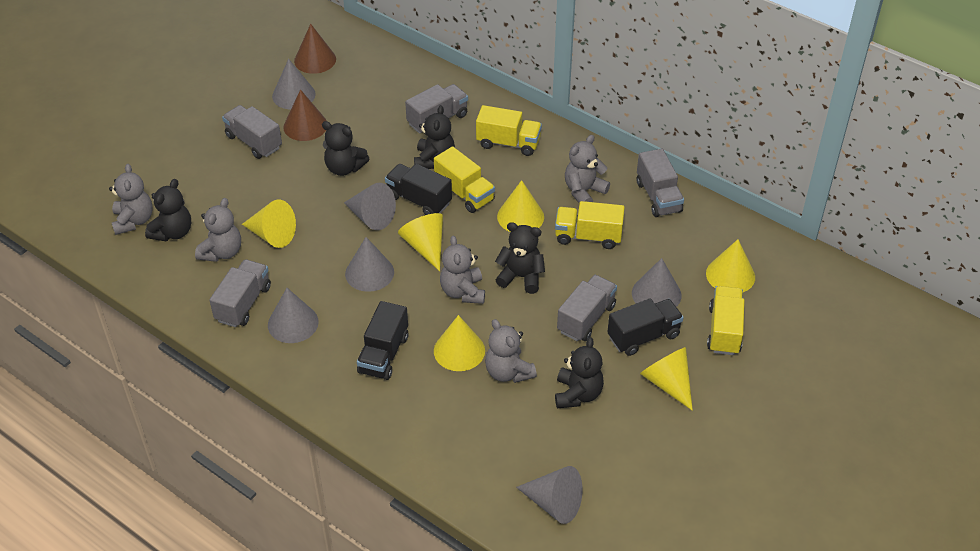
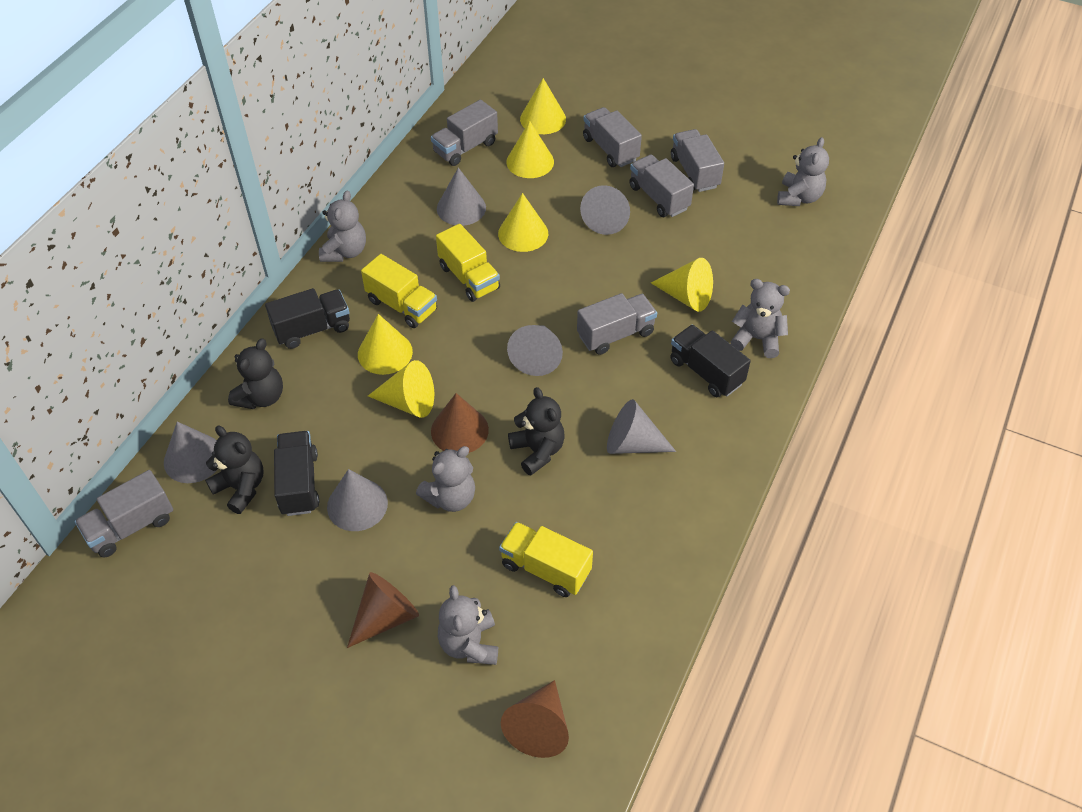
black teddy bear: 5 -> 3
brown cone: 2 -> 3
grey truck: 5 -> 6
yellow truck: 4 -> 3

